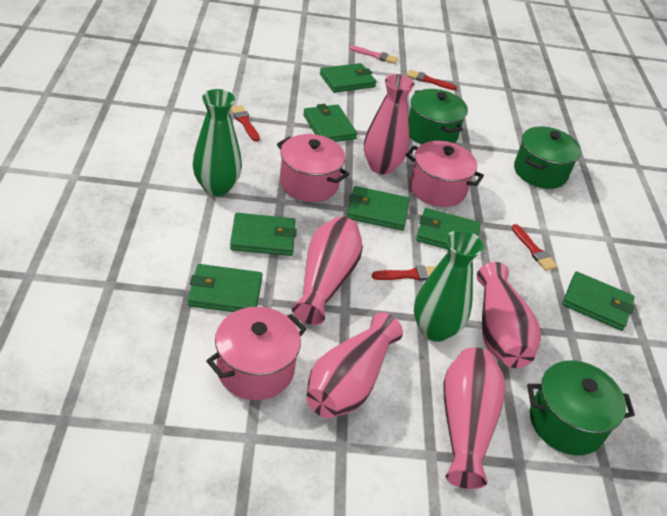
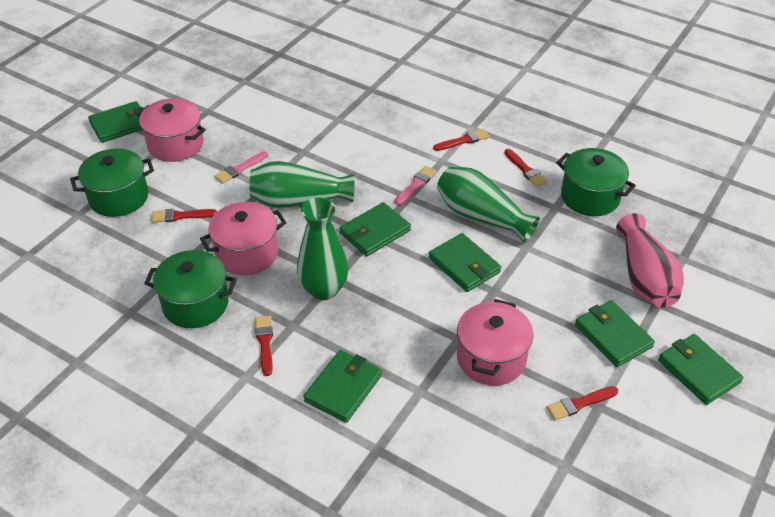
green vase: 2 -> 3
green wallet: 7 -> 6
pink brush: 1 -> 2
pink vase: 5 -> 1
red brush: 4 -> 5

